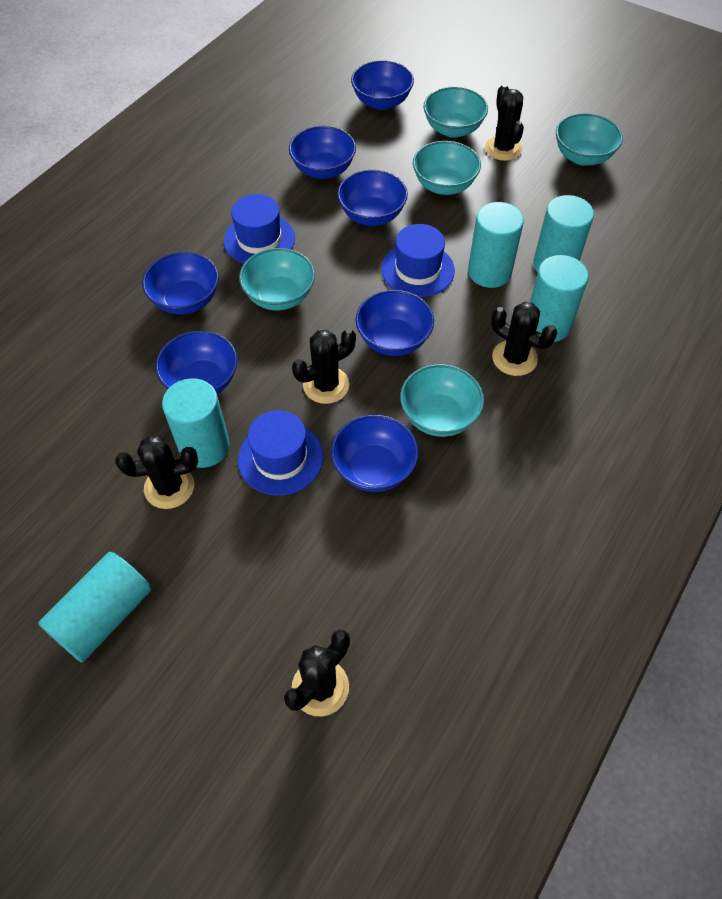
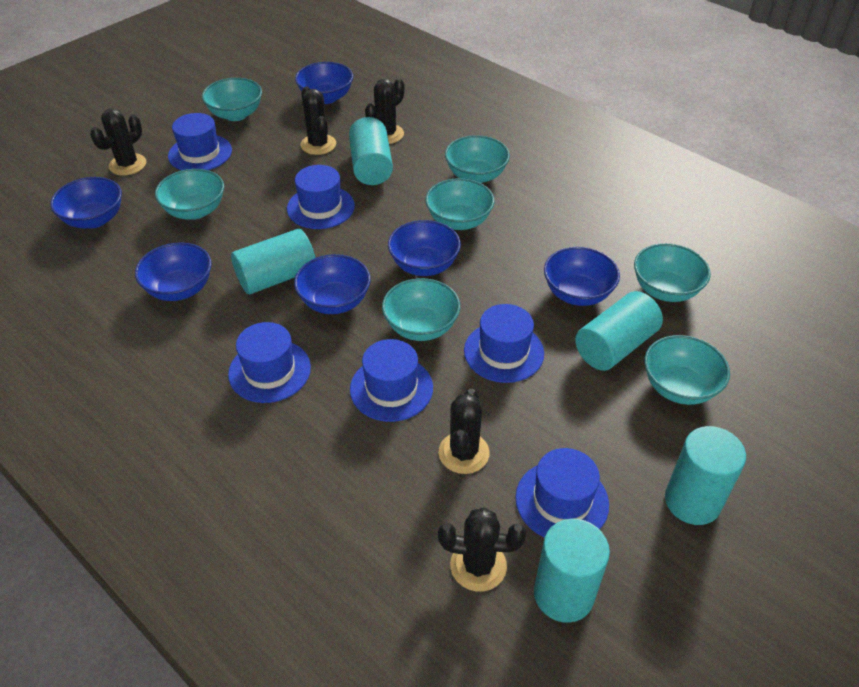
blue bowl: 7 -> 6
blue hat: 3 -> 6
turquoise bowl: 5 -> 7

